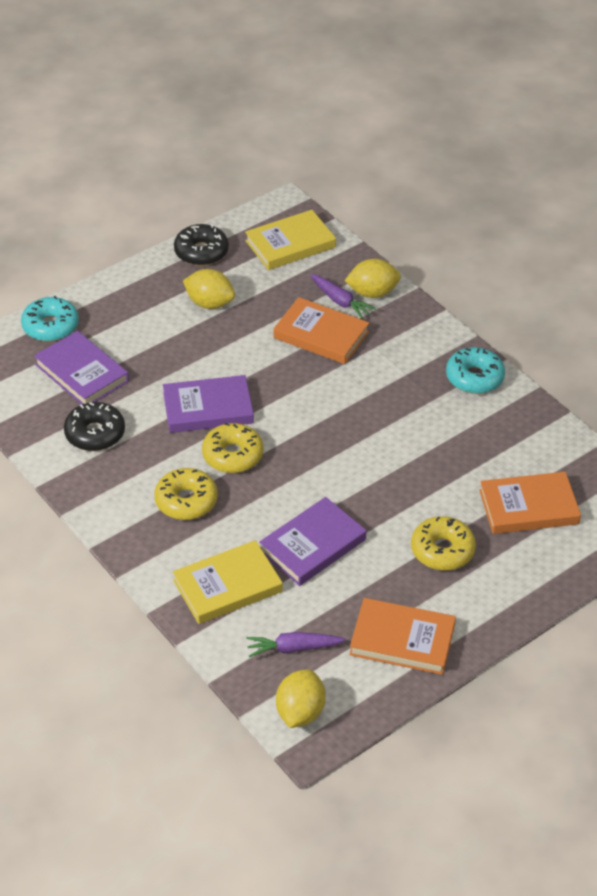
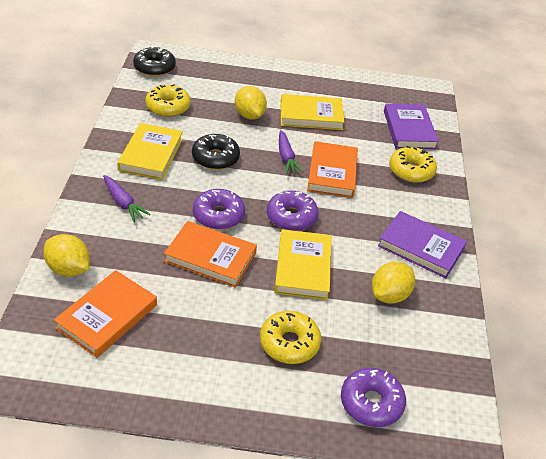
purple book: 3 -> 2
purple donut: 0 -> 3
turquoise donut: 2 -> 0
yellow book: 2 -> 3

